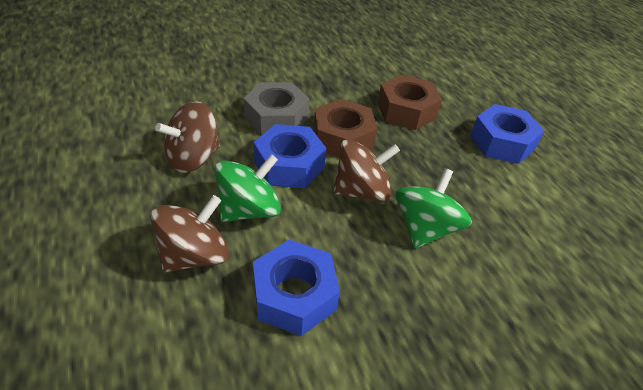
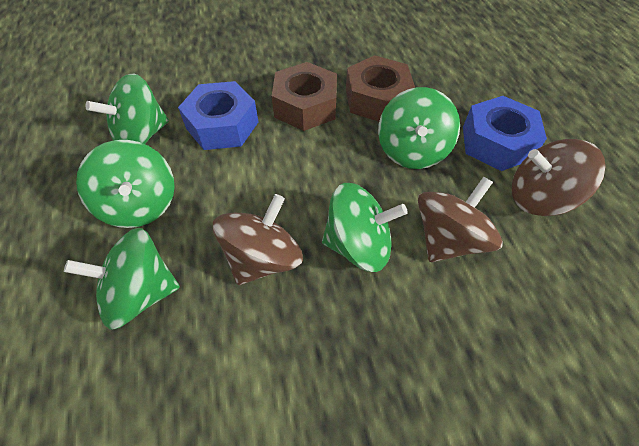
blue nut: 3 -> 2
green spinning top: 2 -> 5
grey nut: 1 -> 0

